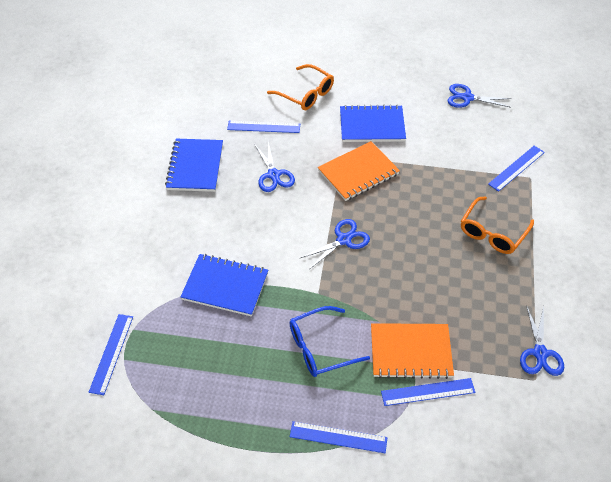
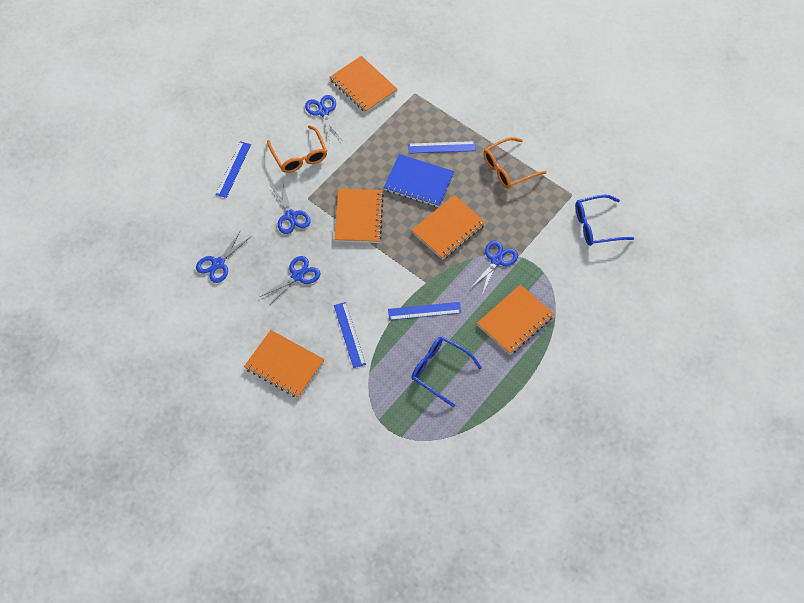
blue glasses: 1 -> 2
blue notebook: 3 -> 1
blue ruler: 5 -> 4
blue scissors: 4 -> 5
orange notebook: 2 -> 5

